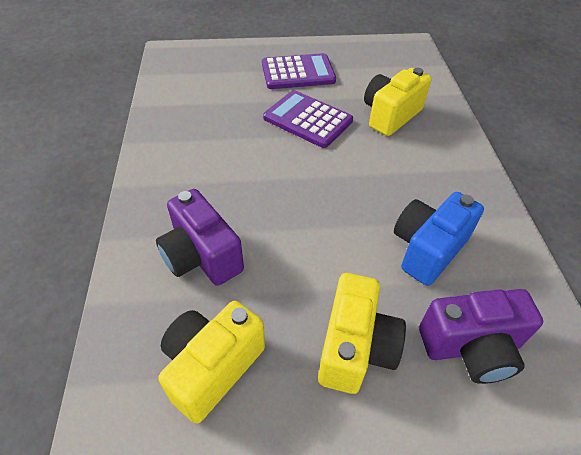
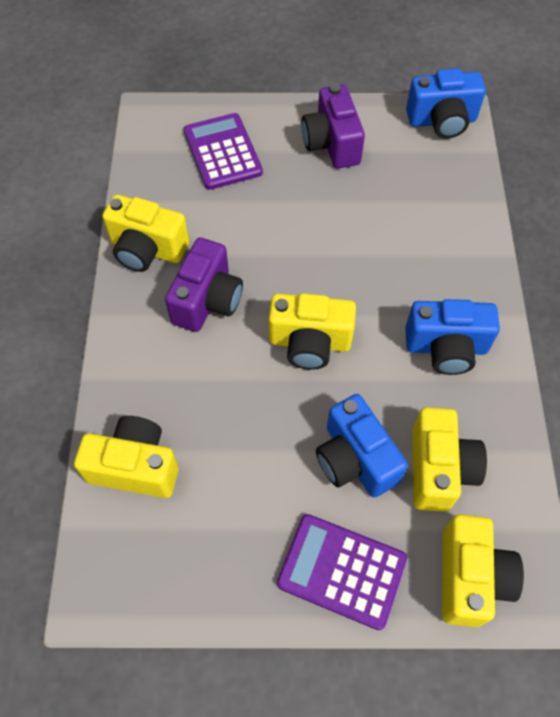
blue camera: 1 -> 3
yellow camera: 3 -> 5

